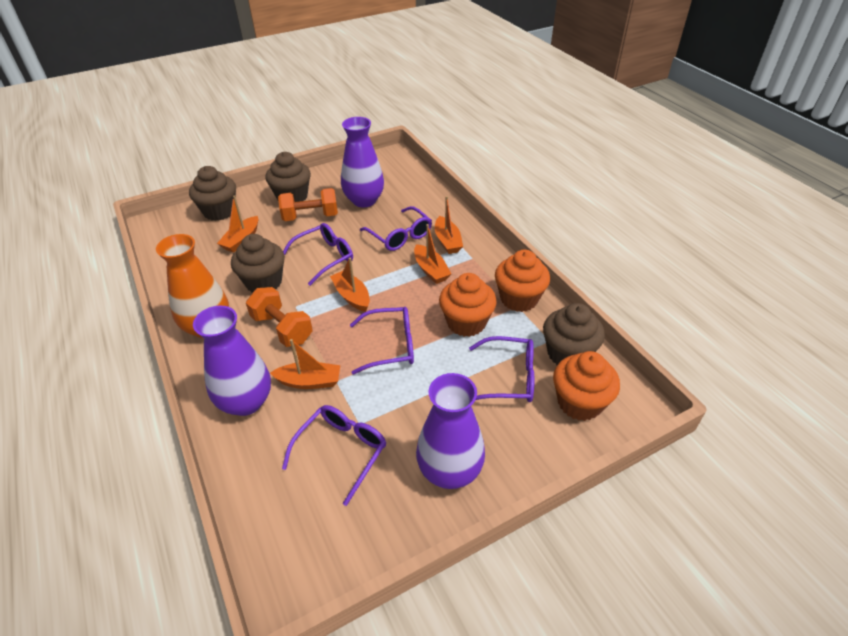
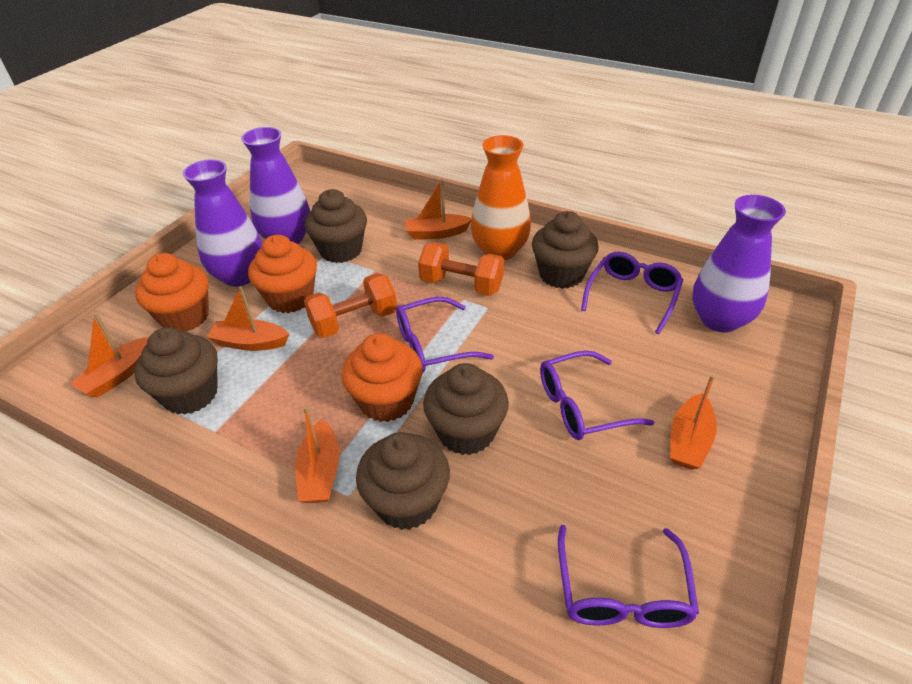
brown cupcake: 4 -> 5
purple glasses: 5 -> 4

